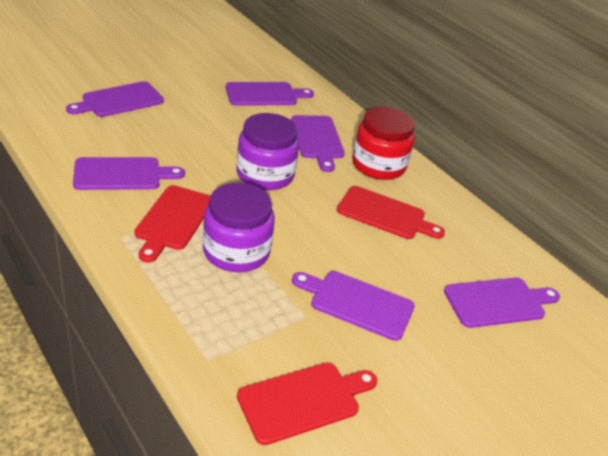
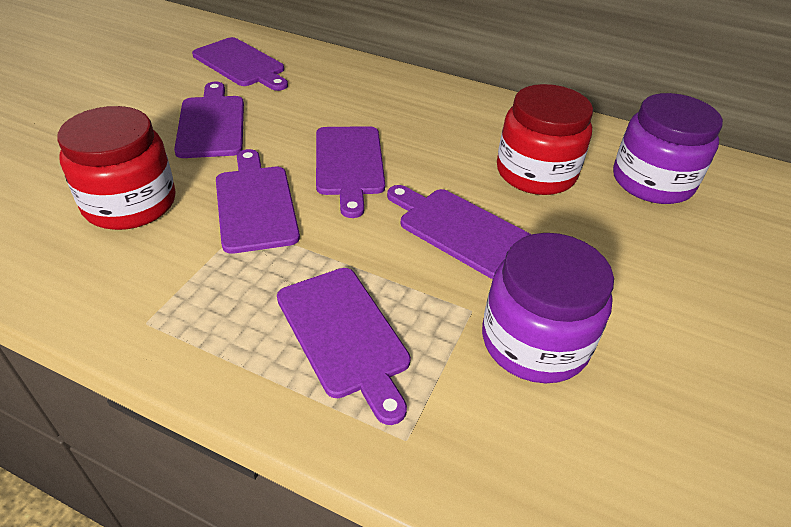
red cutting board: 3 -> 0
red jar: 1 -> 2

